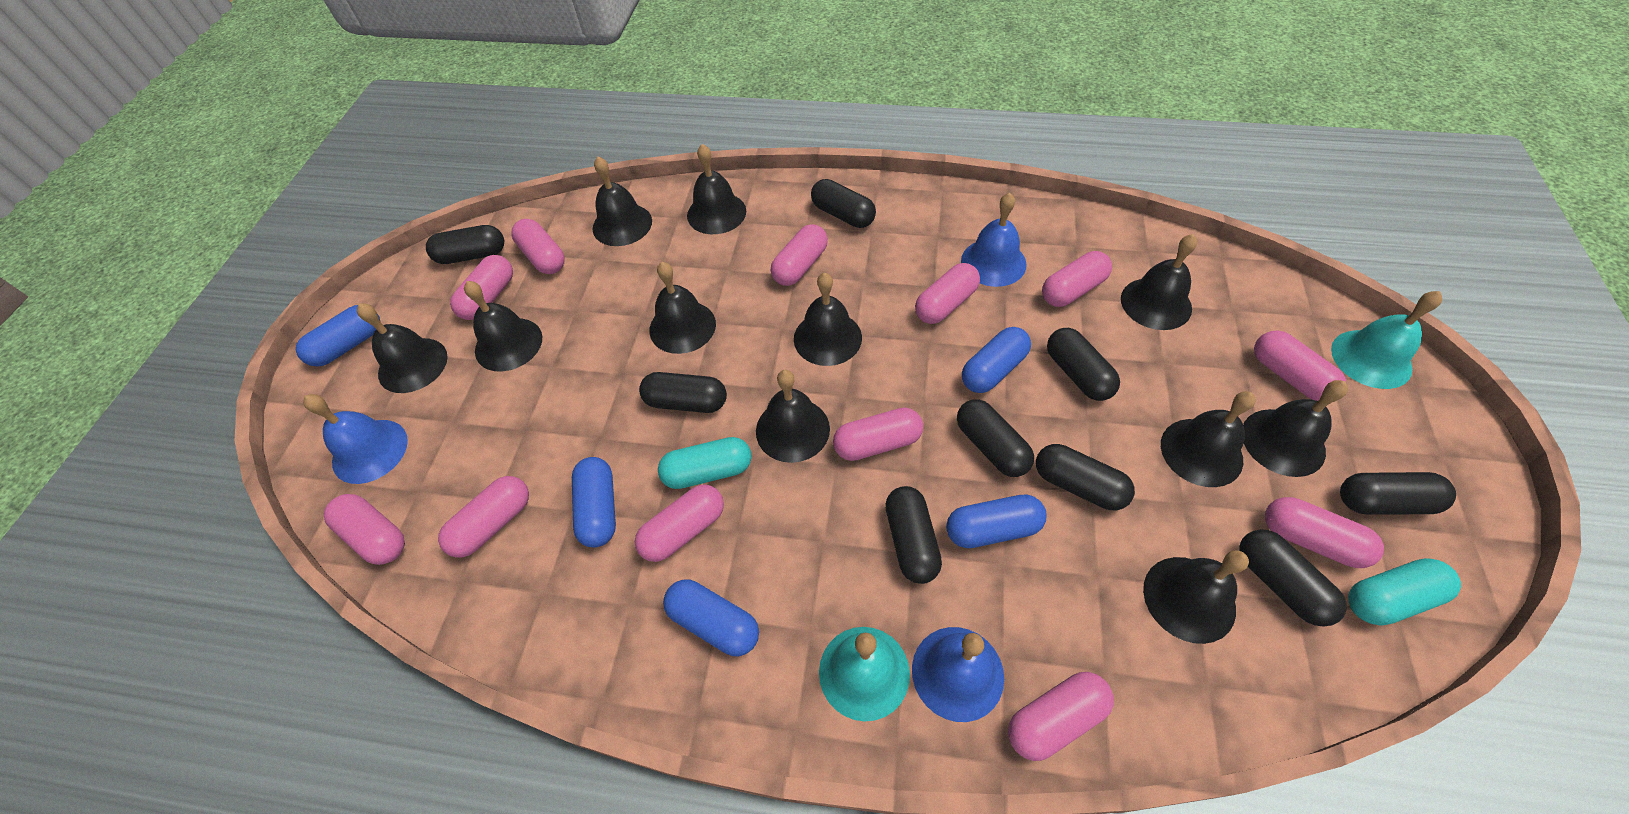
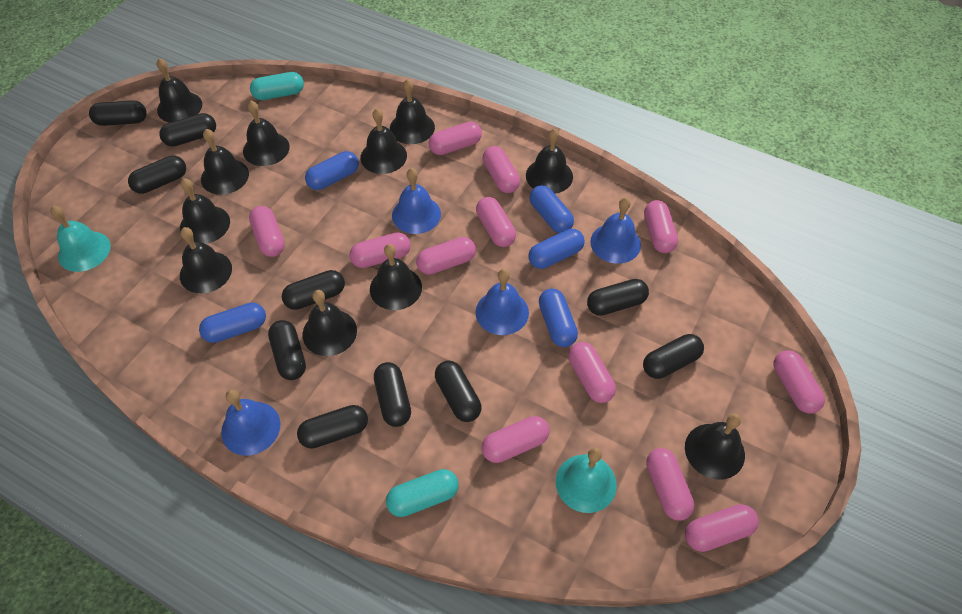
black capsule: 9 -> 10
blue bell: 3 -> 4

